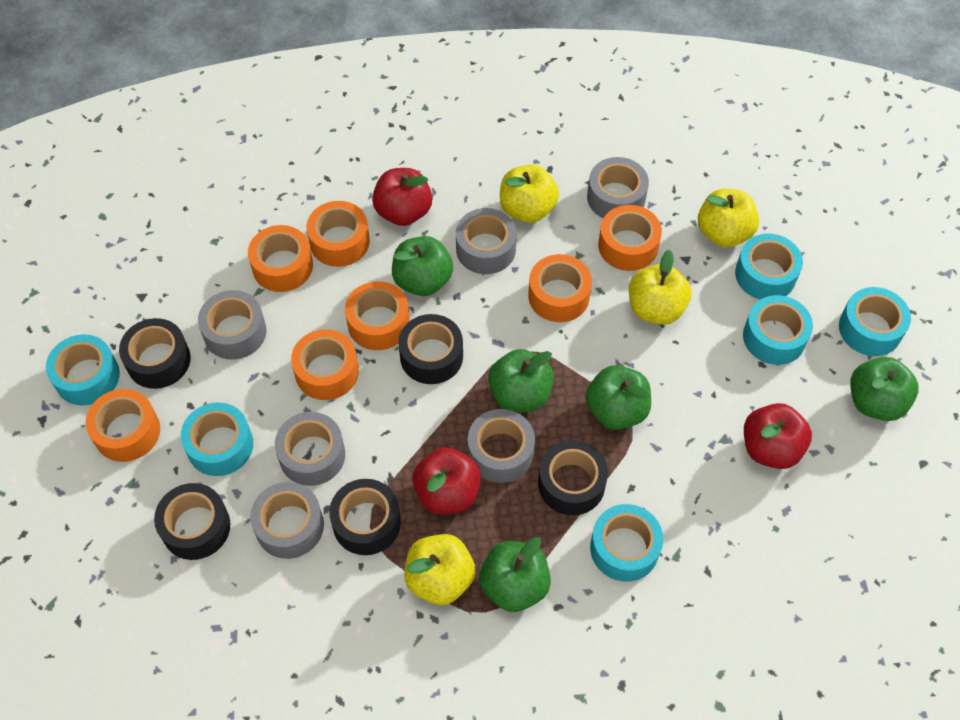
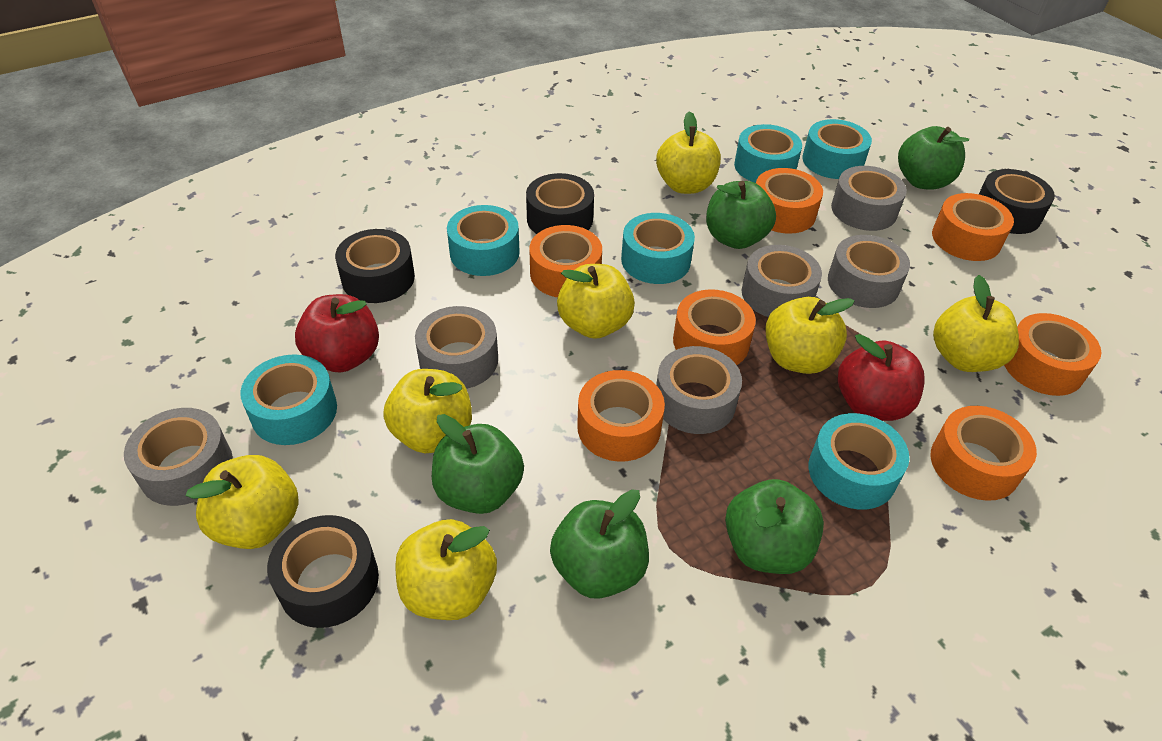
black tape: 5 -> 4
red apple: 3 -> 2
yellow apple: 4 -> 7

